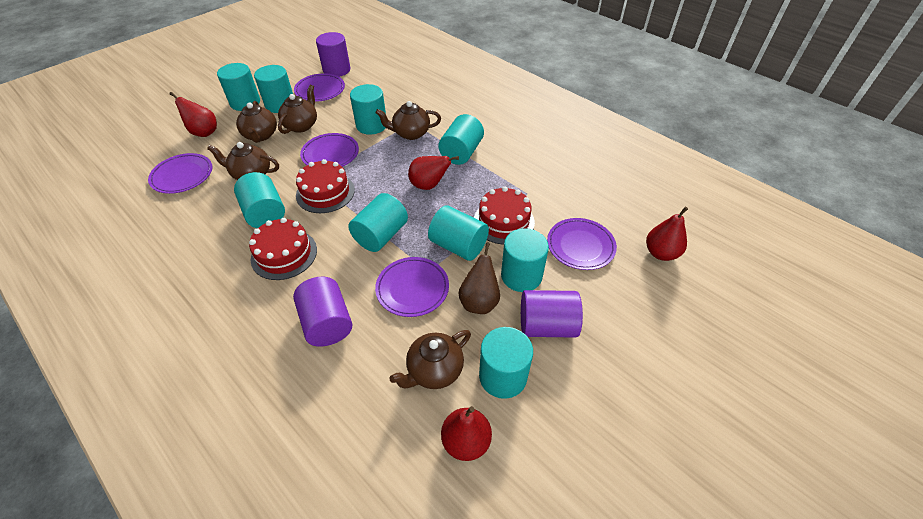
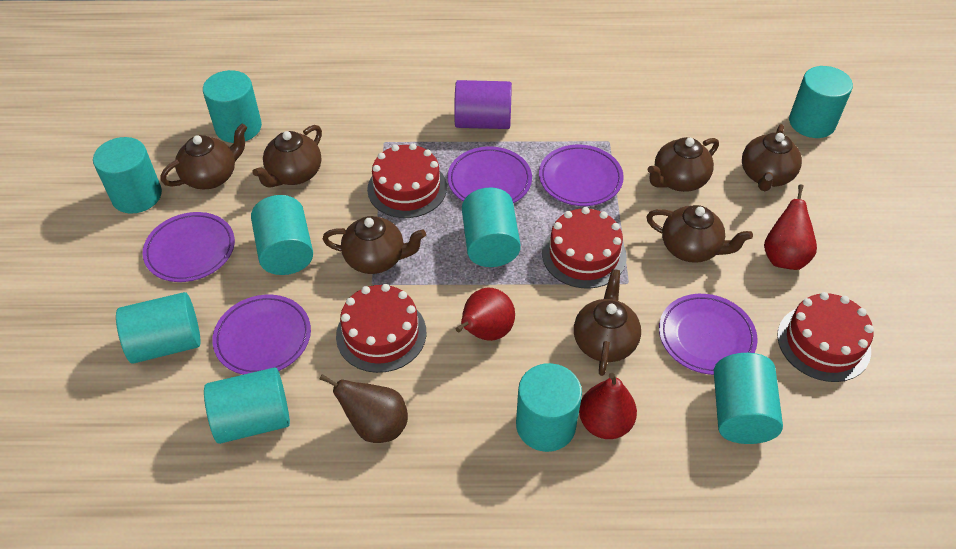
brown teapot: 5 -> 7
purple cylinder: 3 -> 1
red cake: 3 -> 4
red pear: 4 -> 3

